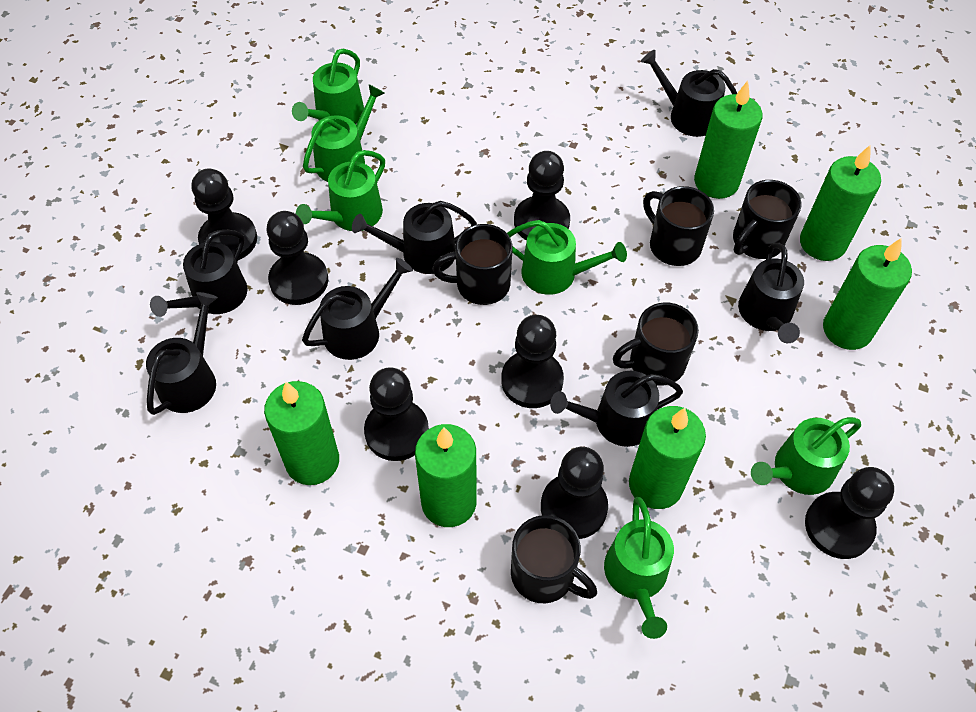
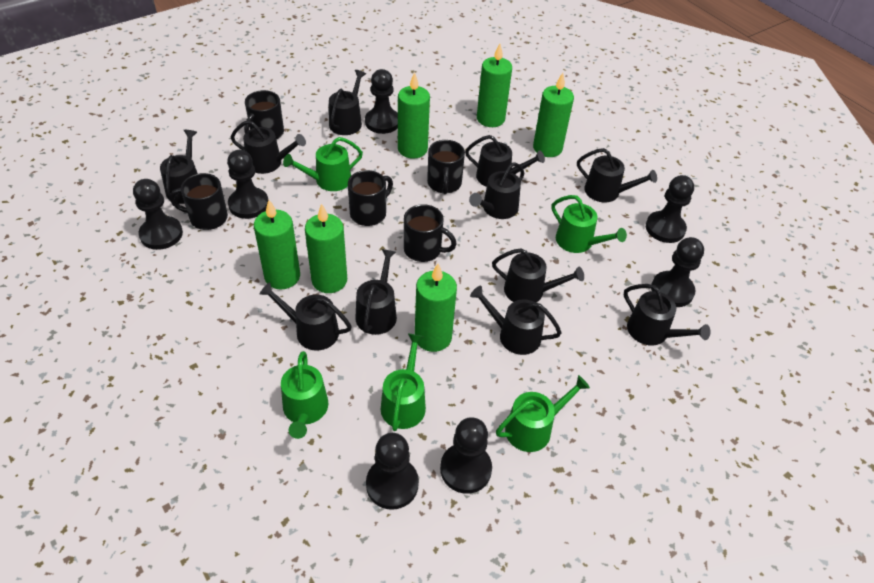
black watering can: 7 -> 11
green watering can: 6 -> 5

